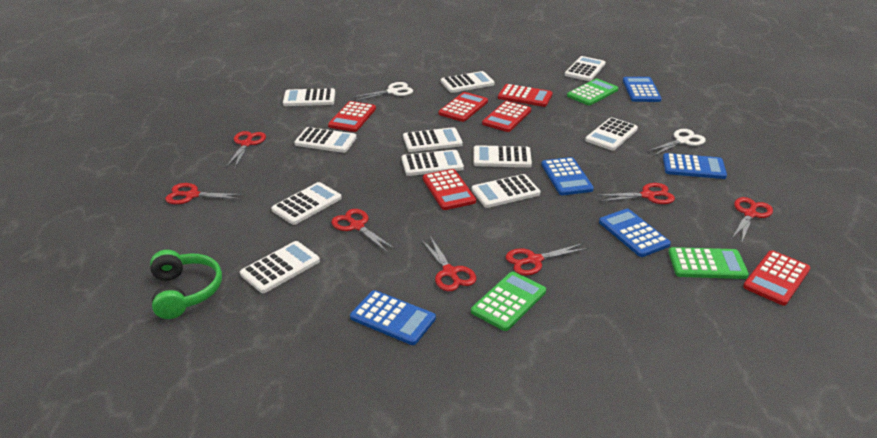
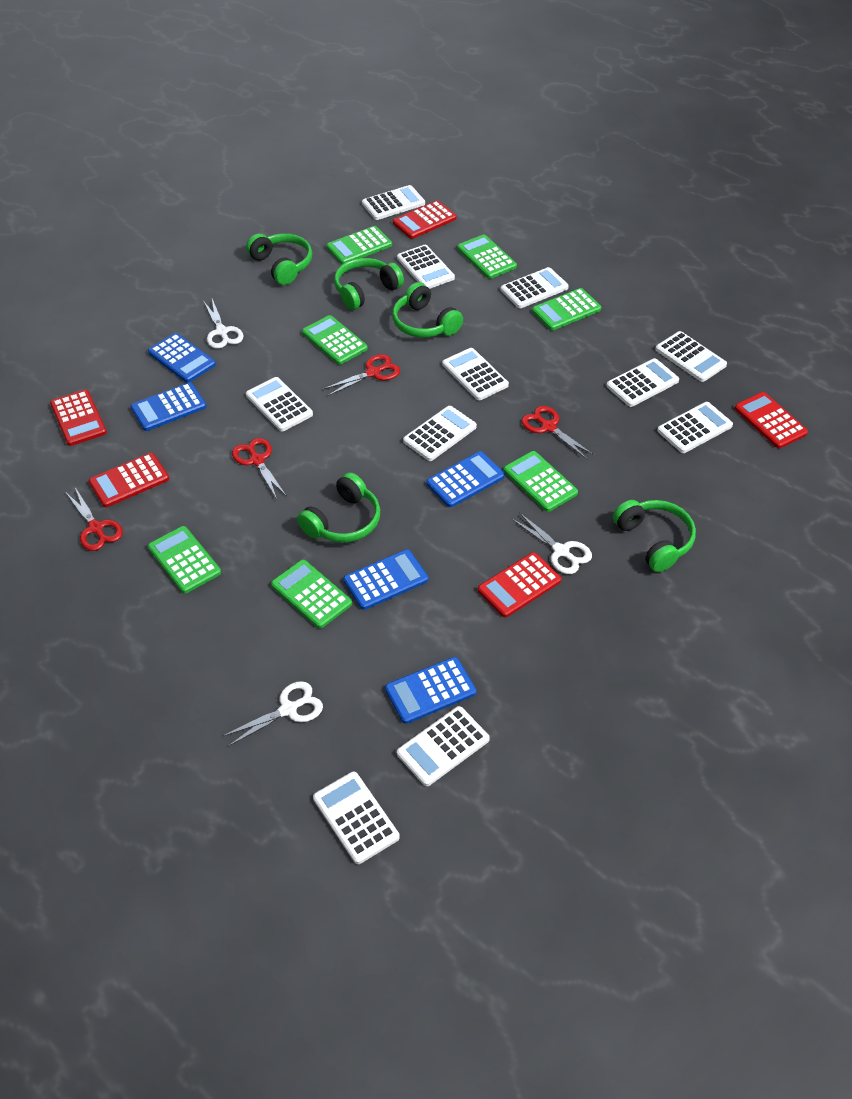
green calculator: 3 -> 7
green headphones: 1 -> 5
red calculator: 6 -> 5
red scissors: 7 -> 4
white scissors: 2 -> 3

